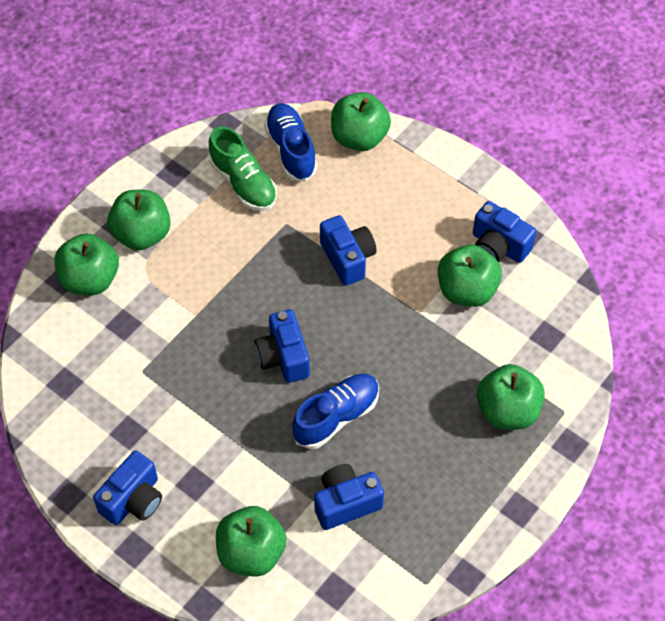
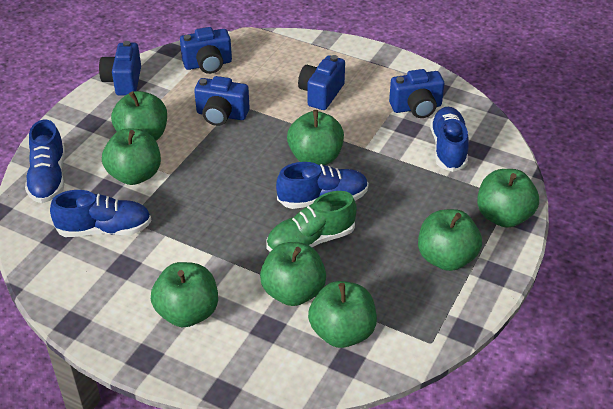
blue shoe: 2 -> 4
green apple: 6 -> 8

